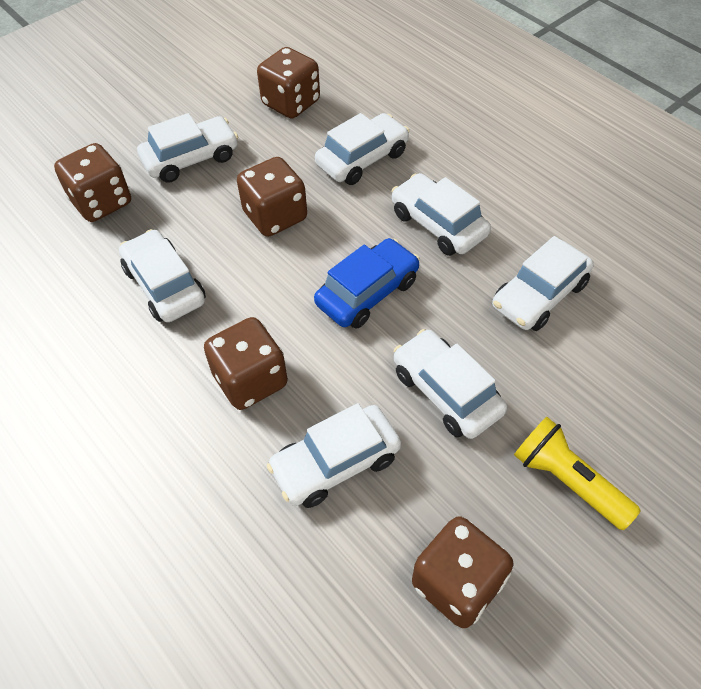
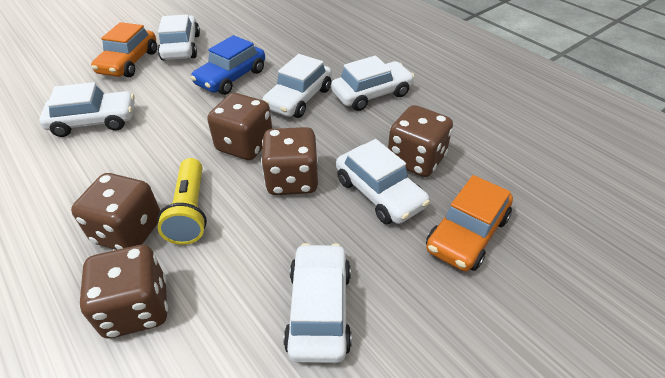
orange car: 0 -> 2
white car: 7 -> 6

